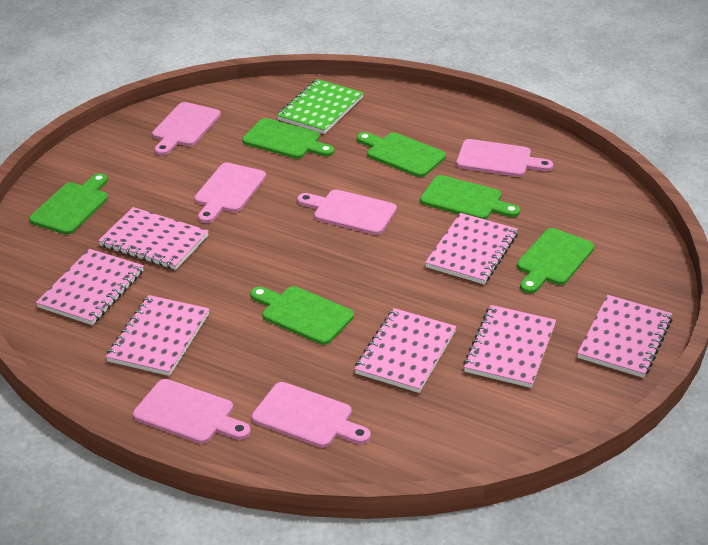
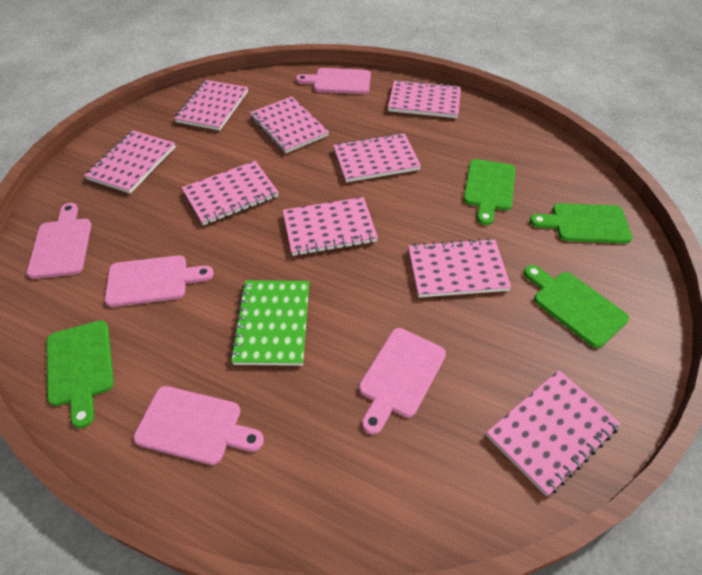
green cutting board: 6 -> 4
pink cutting board: 6 -> 5
pink notebook: 7 -> 9

